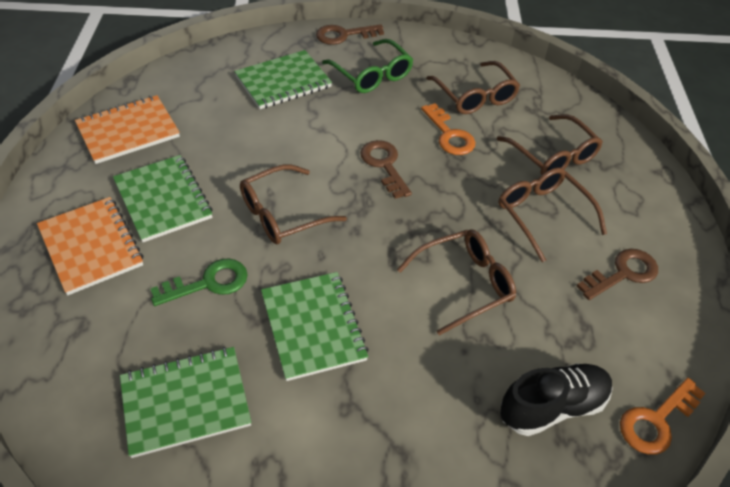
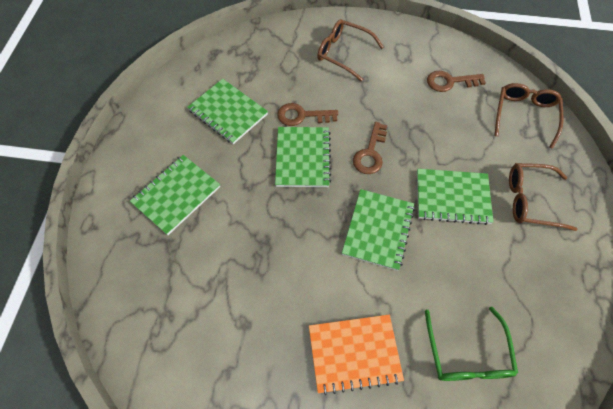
black shoe: 1 -> 0
brown glasses: 5 -> 3
green key: 1 -> 0
green notebook: 4 -> 5
orange key: 2 -> 0
orange notebook: 2 -> 1

